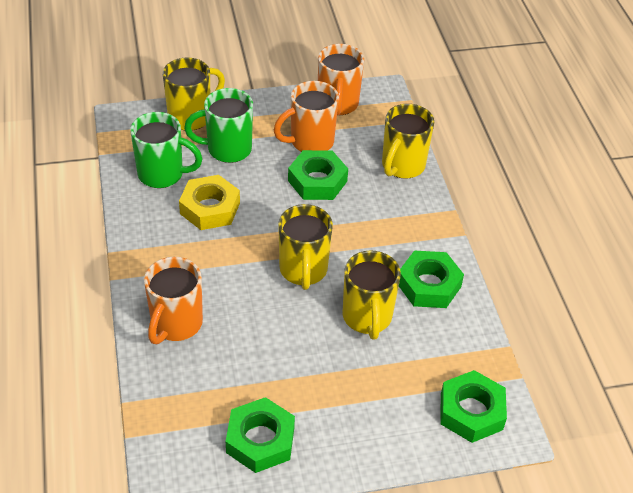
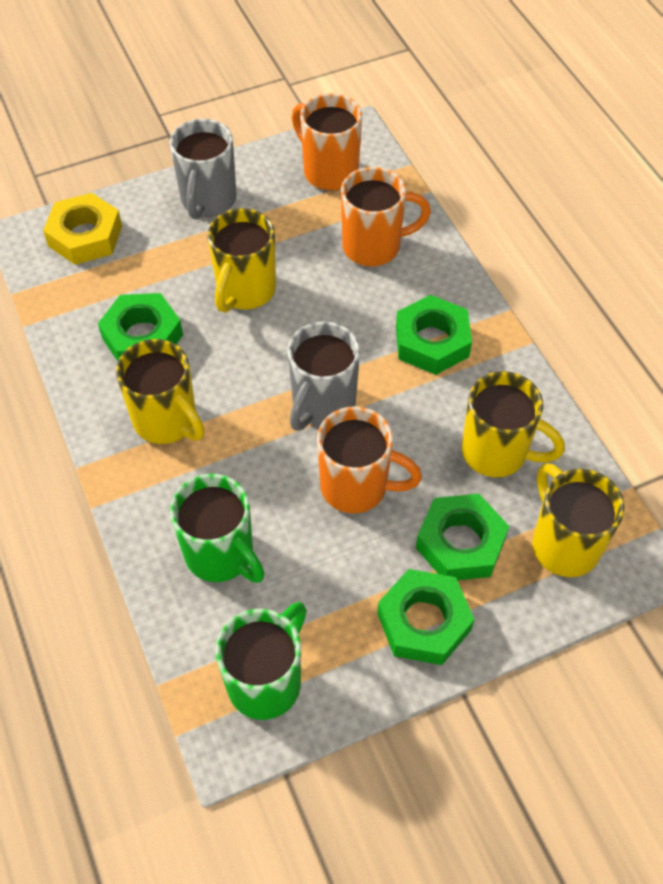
grey mug: 0 -> 2

